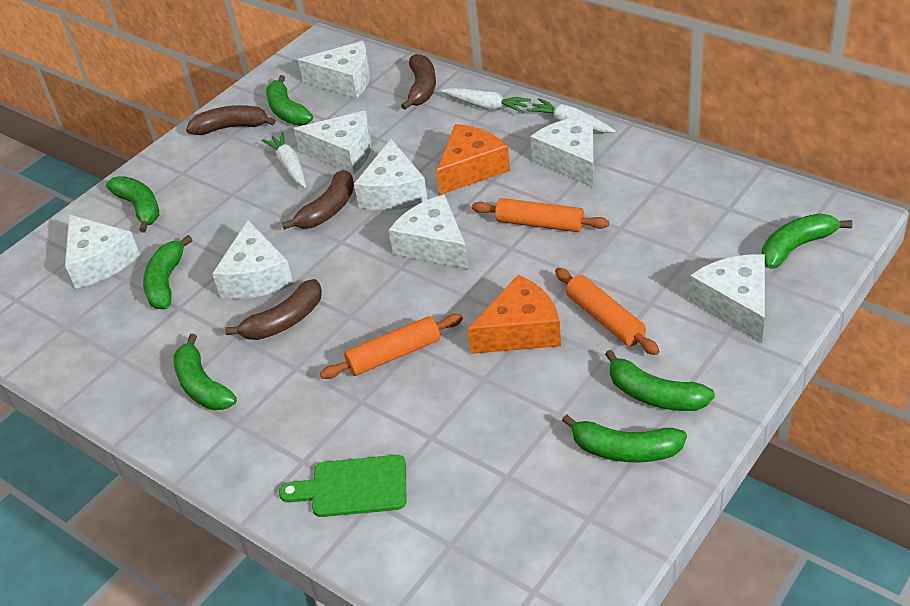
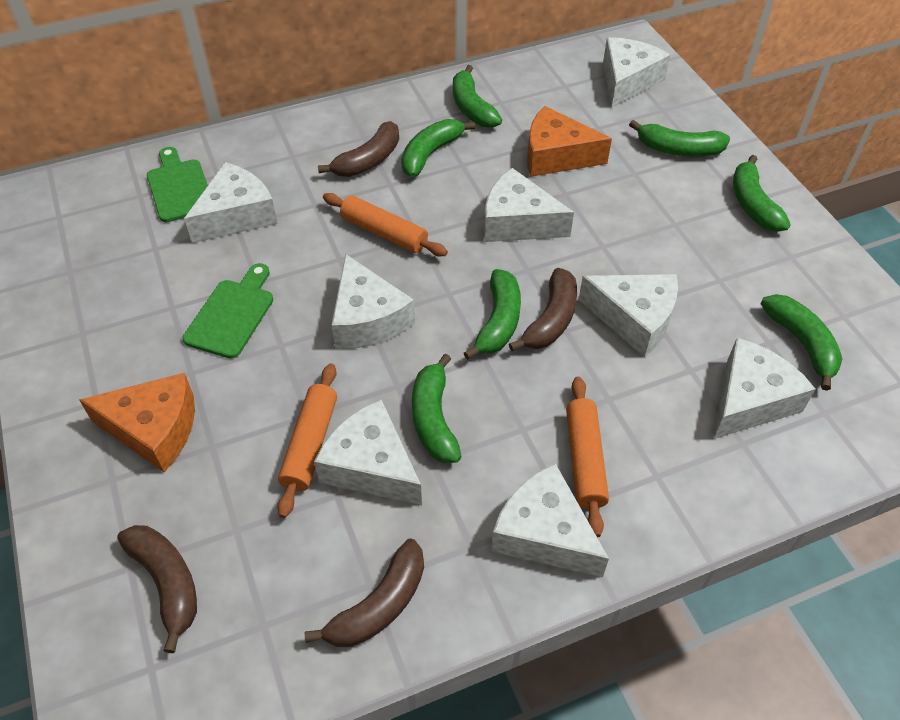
green cutting board: 1 -> 2
white carrot: 3 -> 0

